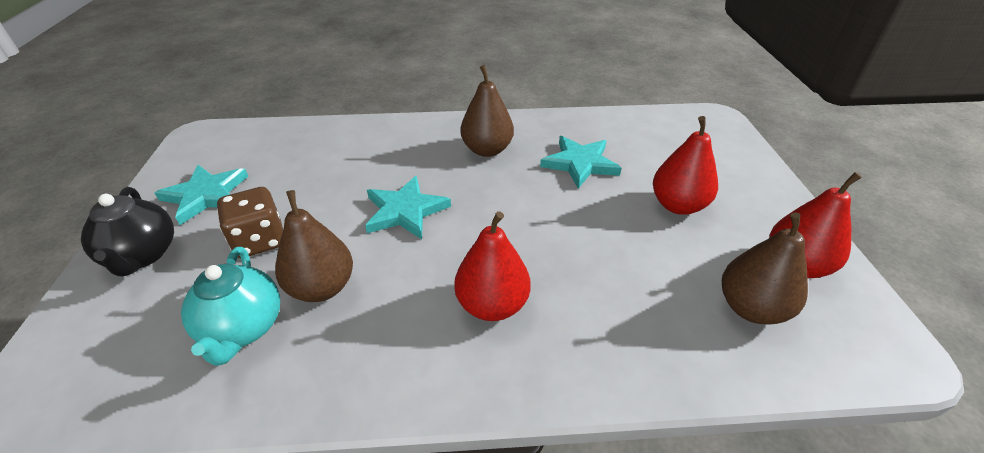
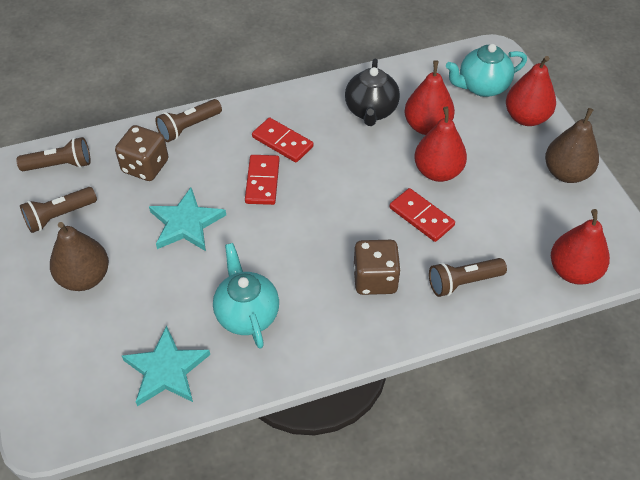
brown dice: 1 -> 2
brown flashlight: 0 -> 4
brown pear: 3 -> 2
red domino: 0 -> 3
red pear: 3 -> 4
turquoise star: 3 -> 2
turquoise teapot: 1 -> 2

